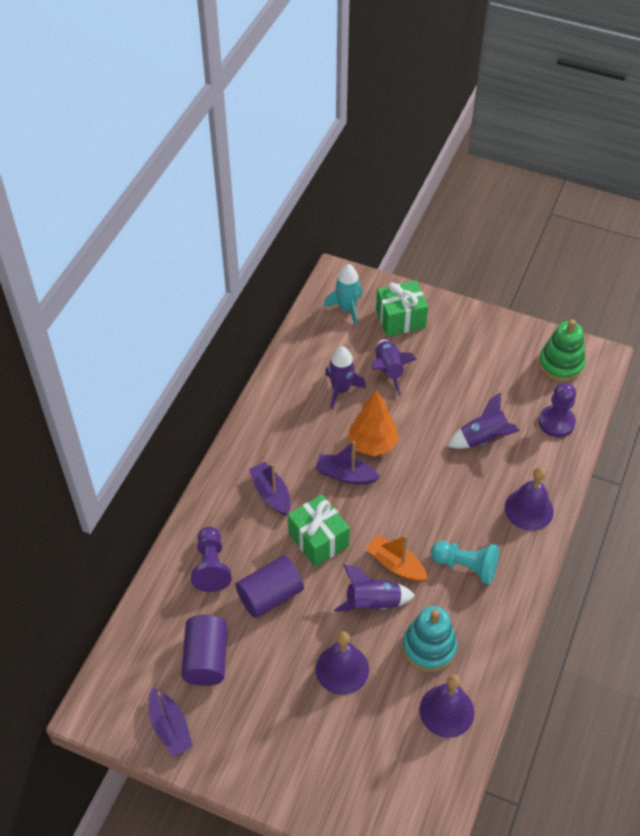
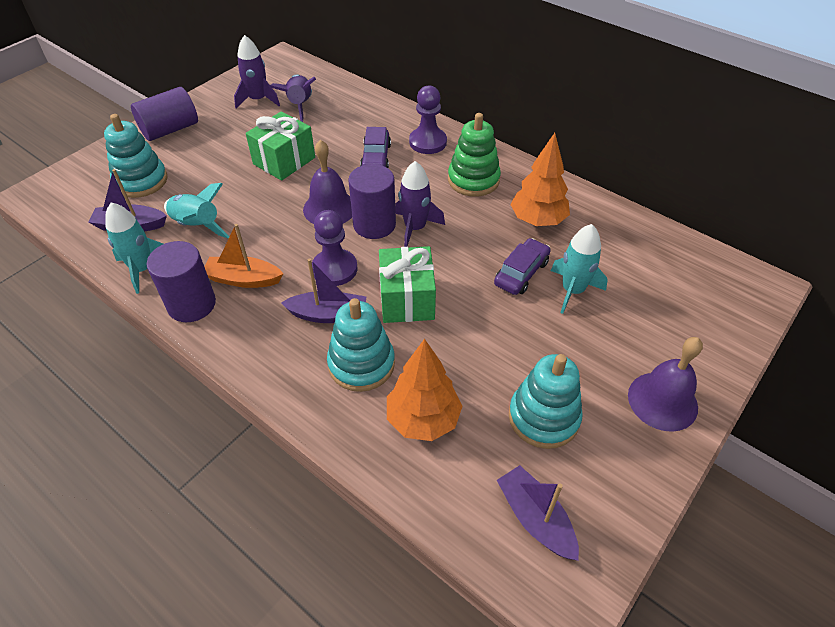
orange tree: 1 -> 2
purple bell: 3 -> 2
purple car: 0 -> 2
purple cylinder: 2 -> 3
purple rocket: 4 -> 3
turquoise pawn: 1 -> 0
turquoise rocket: 1 -> 3
turquoise stacking toy: 1 -> 3

